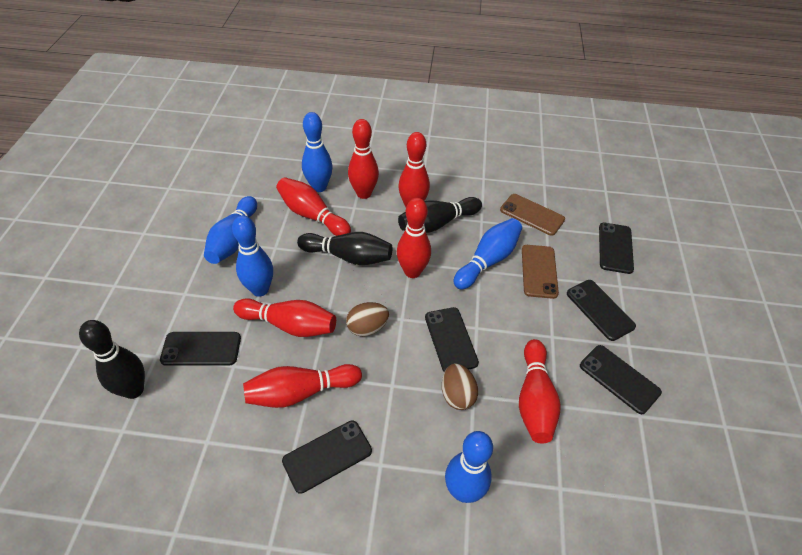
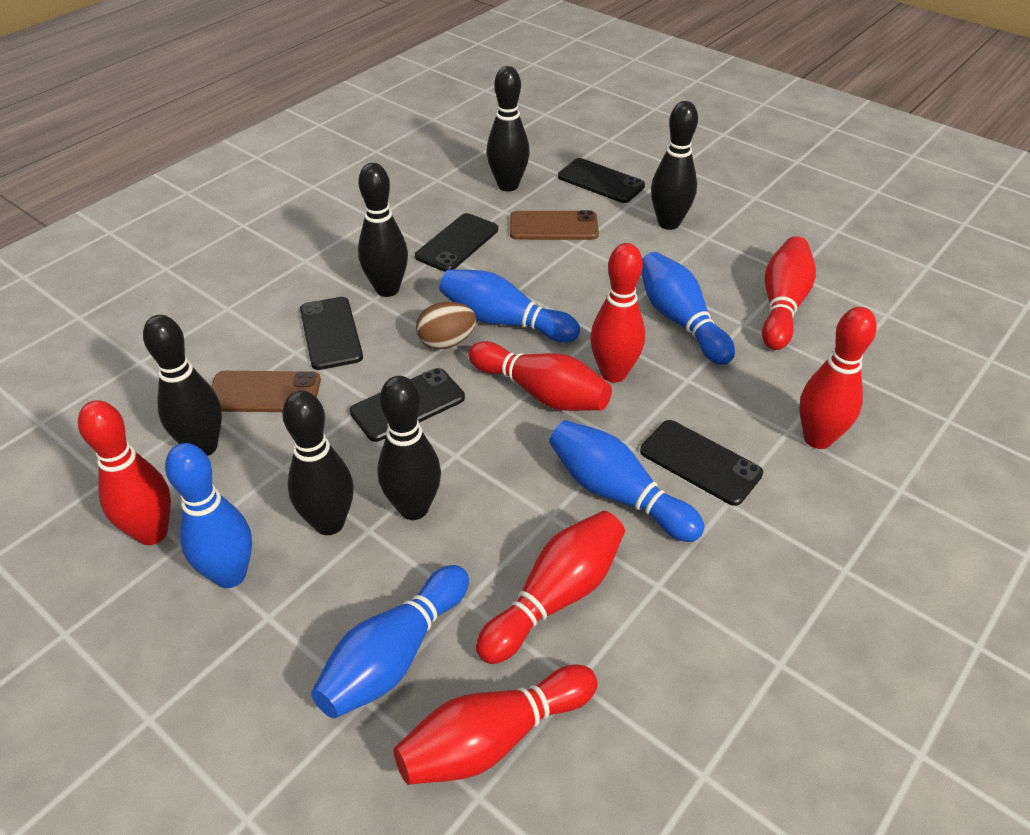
black bowling pin: 3 -> 6
black phone: 6 -> 5
brown egg: 2 -> 1

